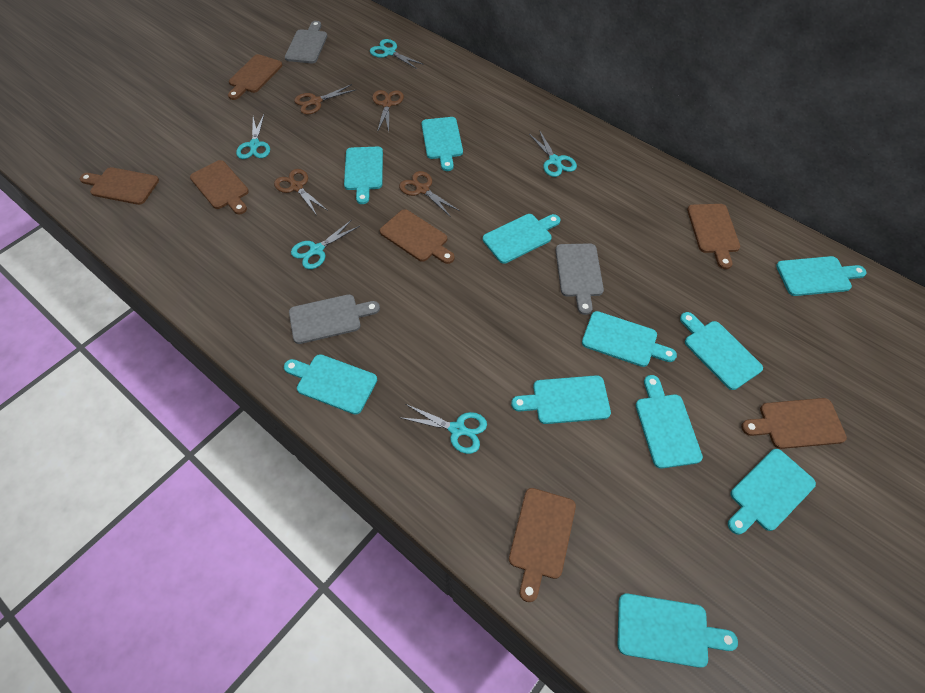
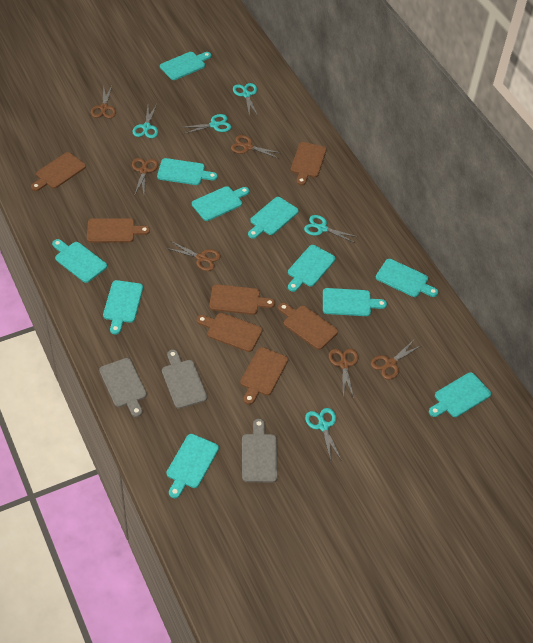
brown scissors: 4 -> 6

